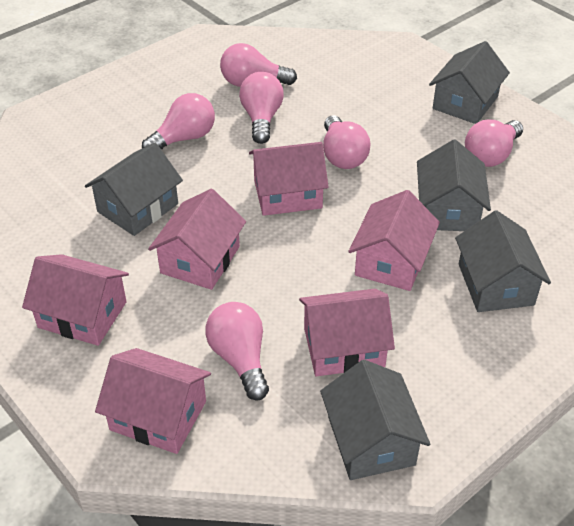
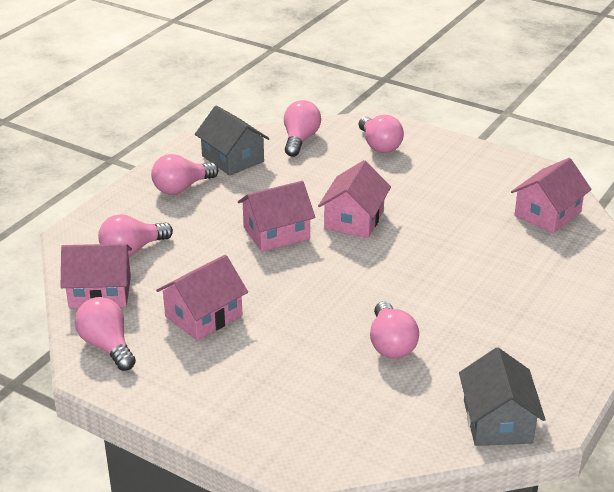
grey house: 5 -> 2
pink house: 6 -> 5

